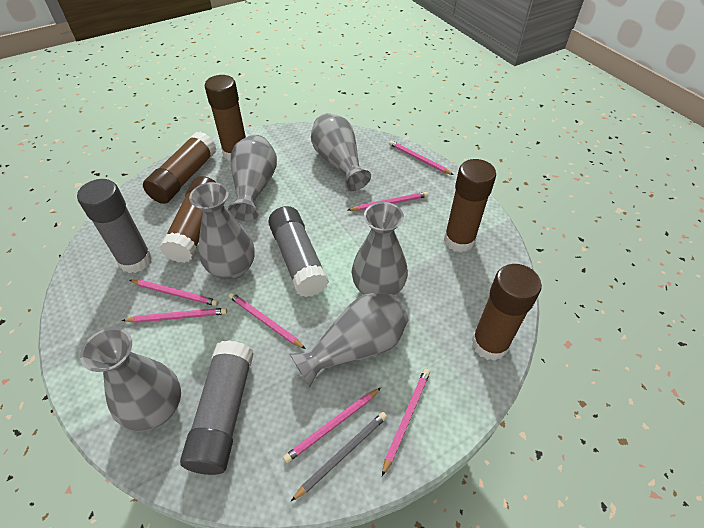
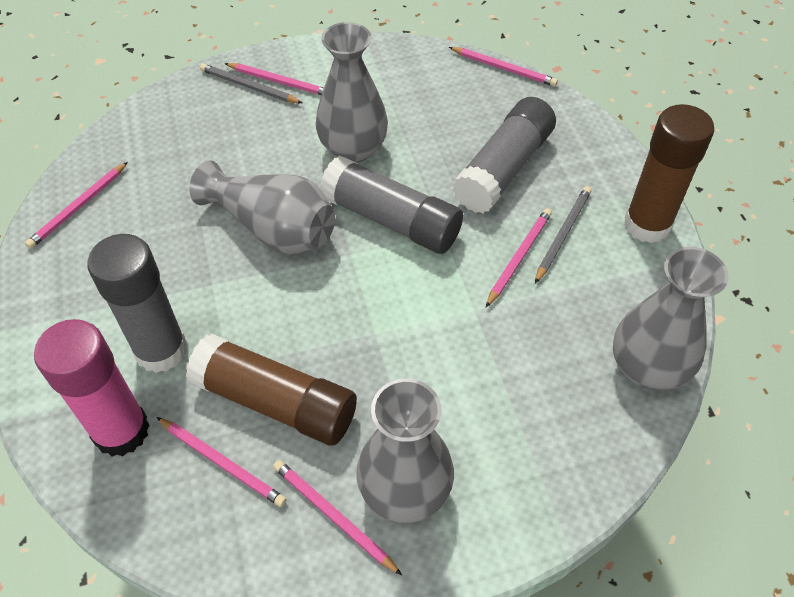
brown glue stick: 5 -> 2
grey pencil: 1 -> 2
grey vase: 6 -> 4
pink glue stick: 0 -> 1
pink pencil: 7 -> 6

